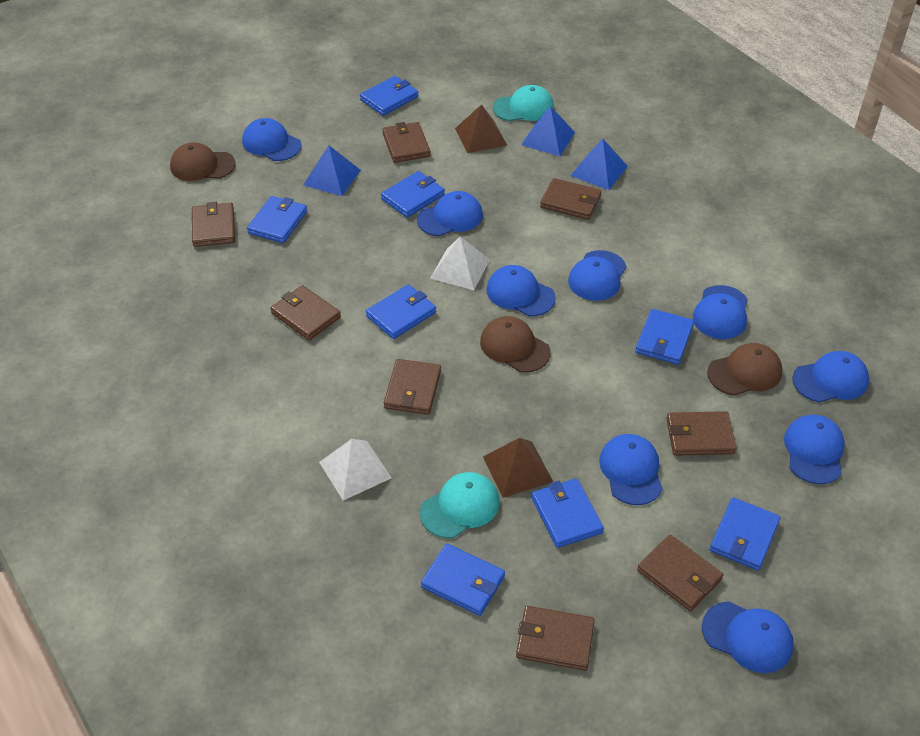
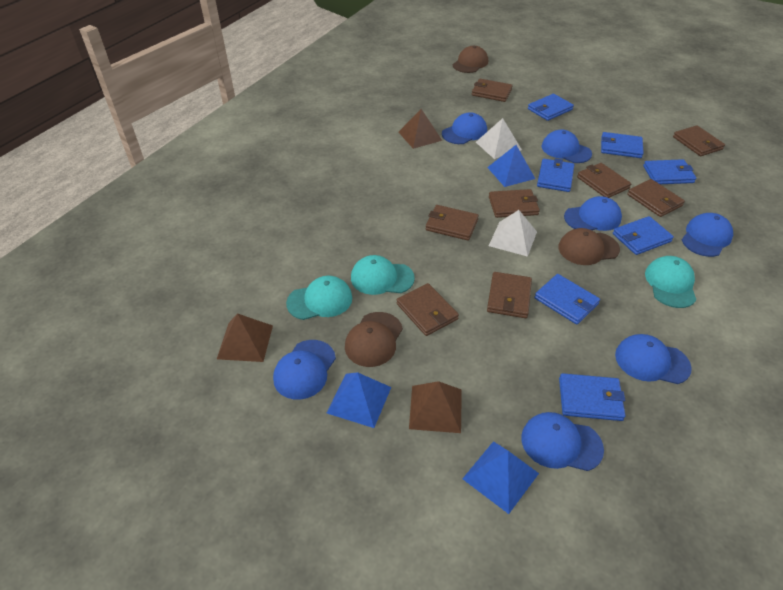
blue cap: 9 -> 7
blue wallet: 8 -> 7
brown pyramid: 2 -> 3
turquoise cap: 2 -> 3

